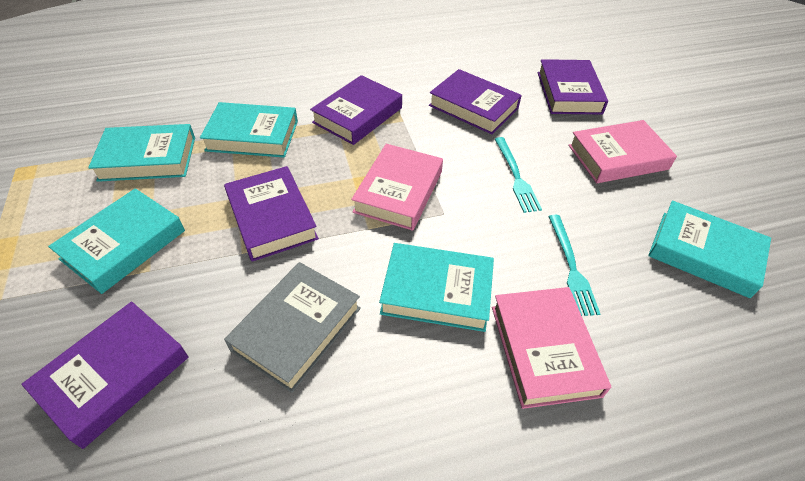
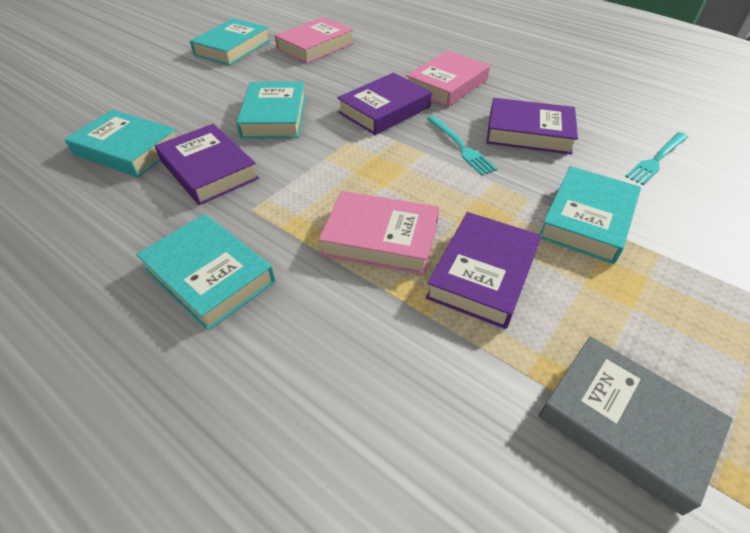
purple book: 5 -> 4

